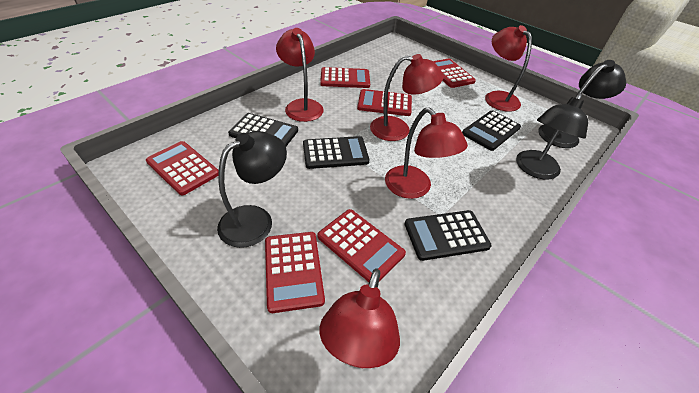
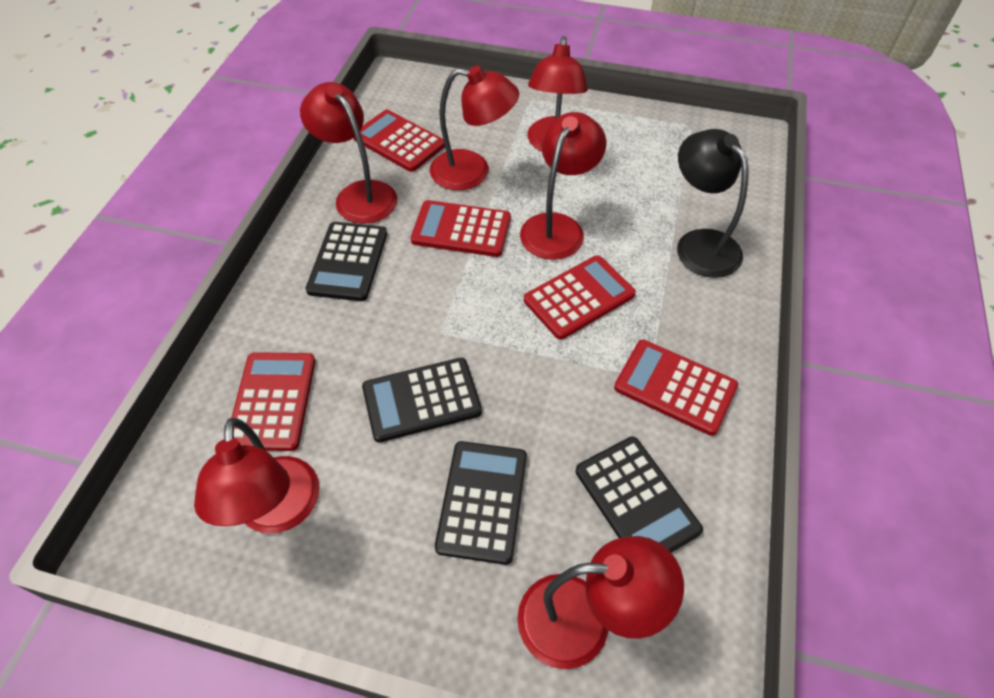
black lamp: 3 -> 1
red calculator: 6 -> 5
red lamp: 5 -> 6

